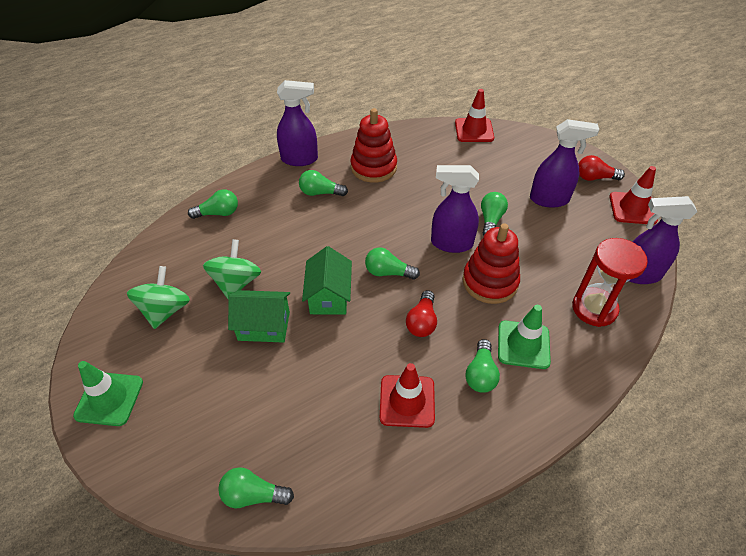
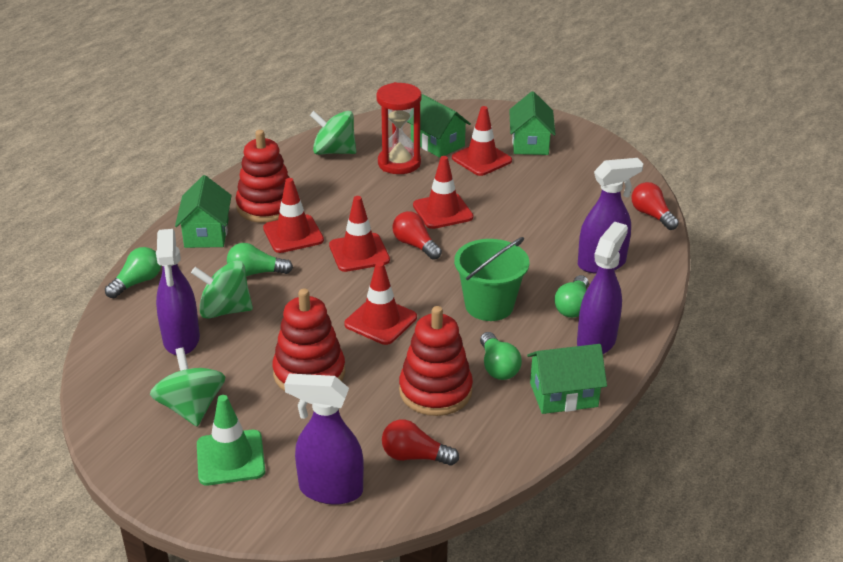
green bucket: 0 -> 1
green house: 2 -> 4
green light bulb: 6 -> 4
green spinning top: 2 -> 3
green traffic cone: 2 -> 1
red light bulb: 2 -> 3
red stacking toy: 2 -> 3
red traffic cone: 3 -> 5

